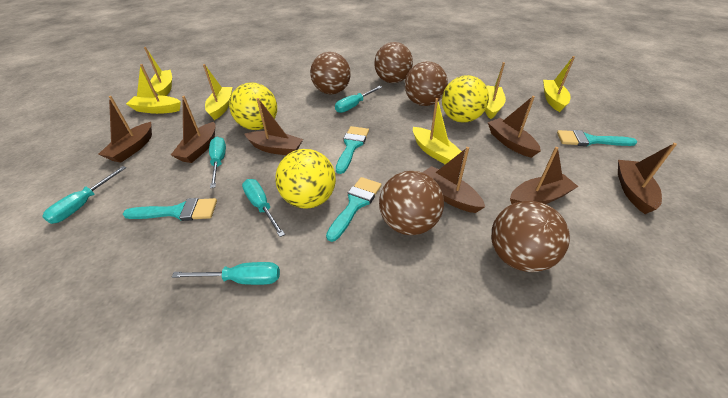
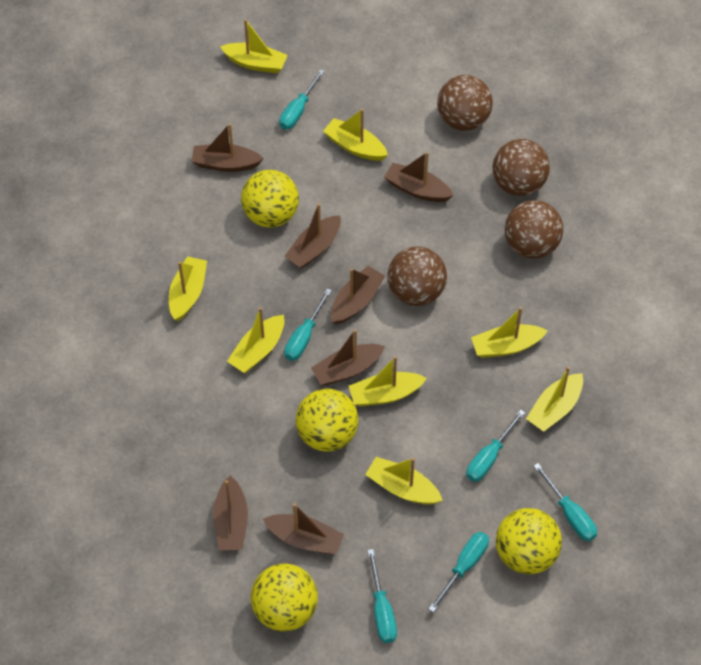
brown ball: 5 -> 4
turquoise brush: 4 -> 0
turquoise screwdriver: 5 -> 6
yellow ball: 3 -> 4
yellow boat: 6 -> 8

